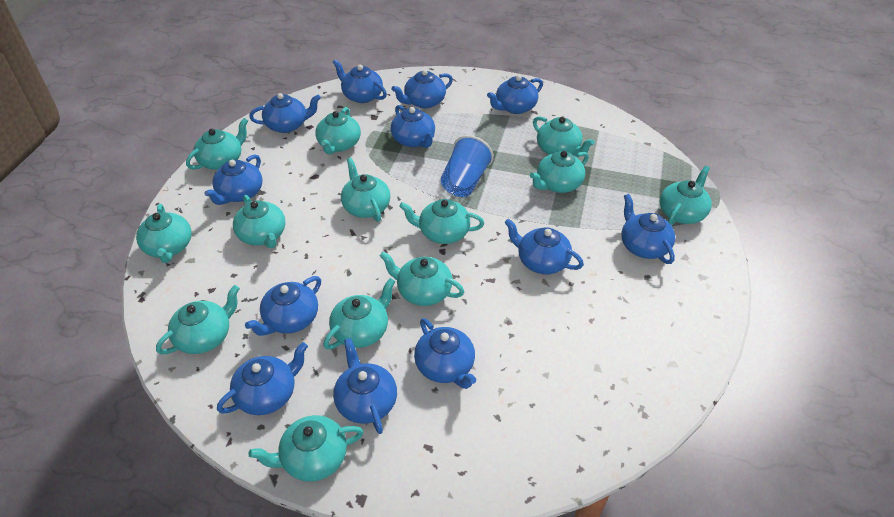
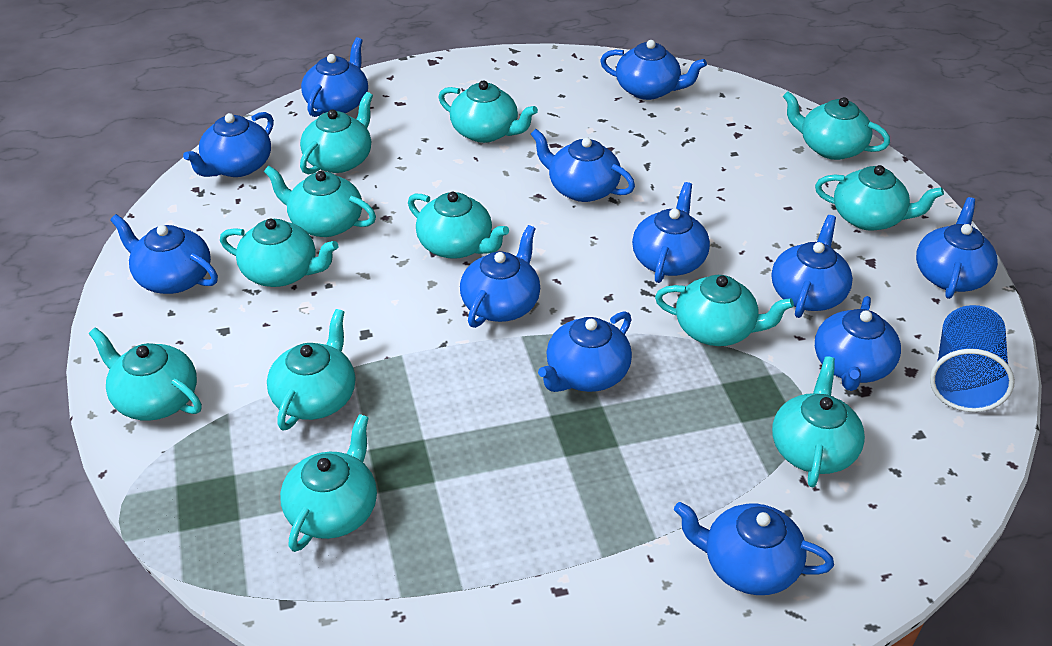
turquoise teapot: 13 -> 12

